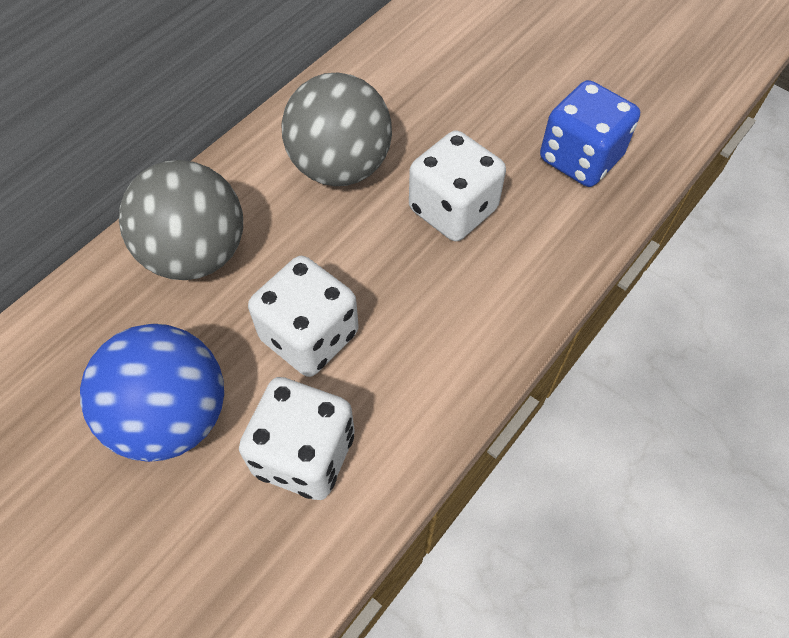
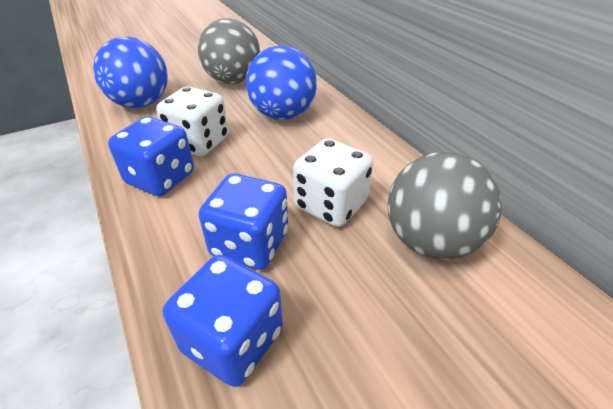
blue ball: 1 -> 2
blue dice: 1 -> 3
white dice: 3 -> 2

